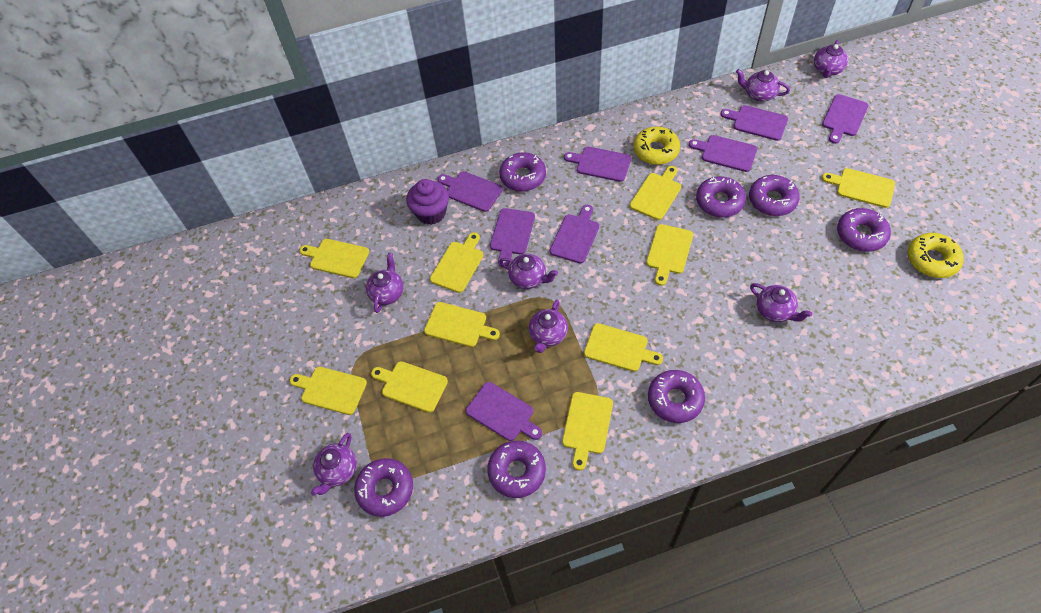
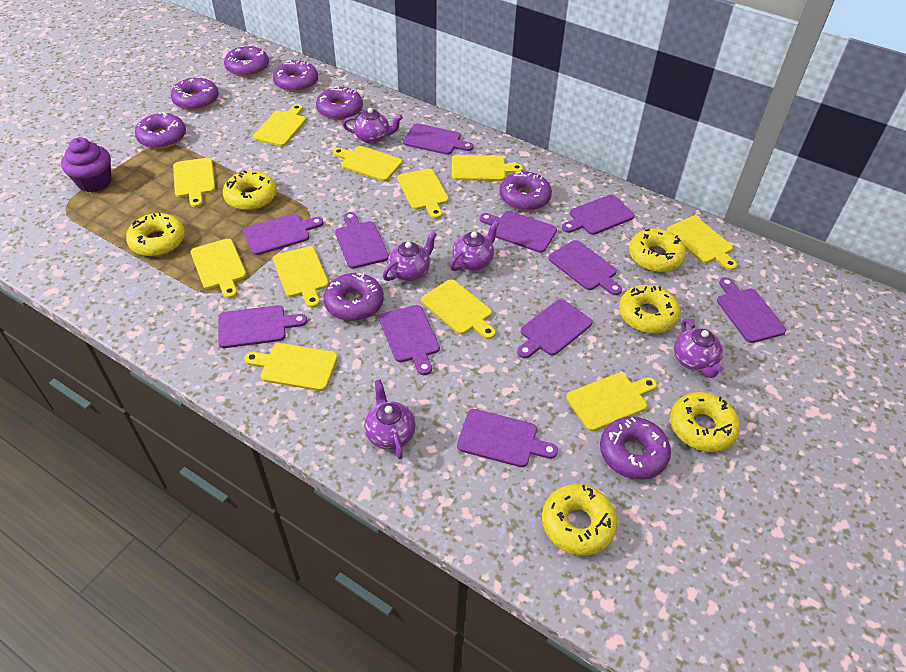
purple cutting board: 8 -> 11
purple donut: 7 -> 8
purple teapot: 7 -> 5
yellow cutting board: 10 -> 11
yellow donut: 2 -> 6

